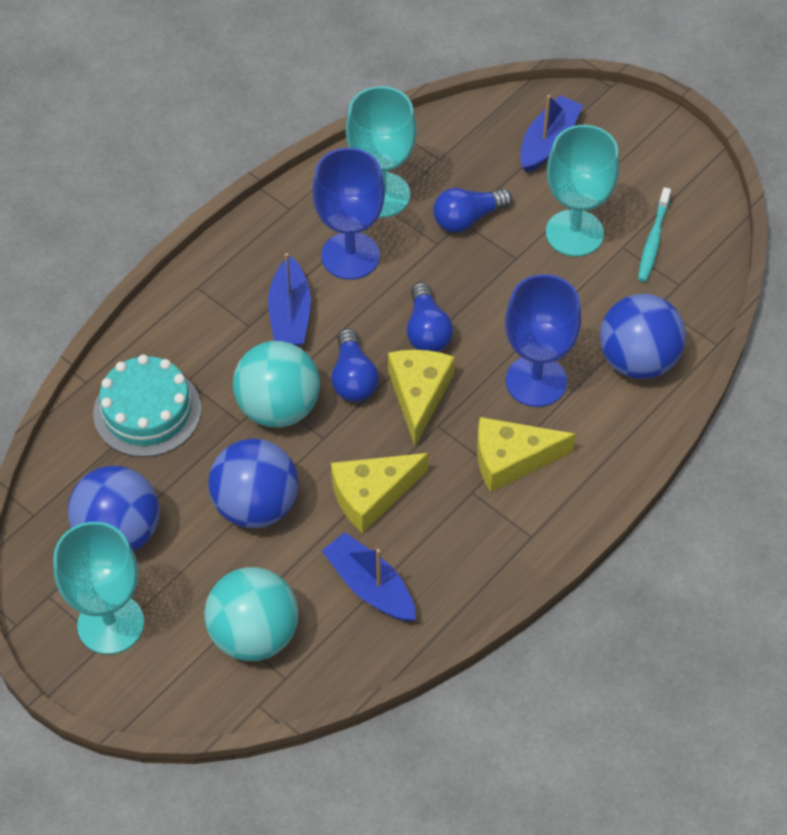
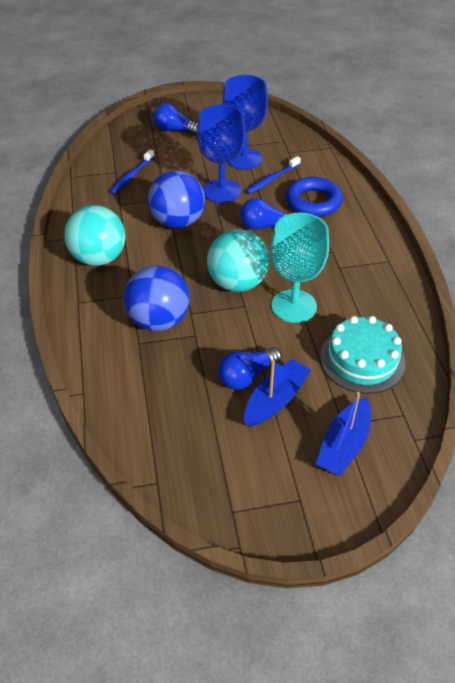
blue ball: 3 -> 2
blue boat: 3 -> 2
blue ring: 0 -> 1
blue toothbrush: 0 -> 2
turquoise goblet: 3 -> 1
turquoise toothbrush: 1 -> 0
yellow cheese: 3 -> 0

